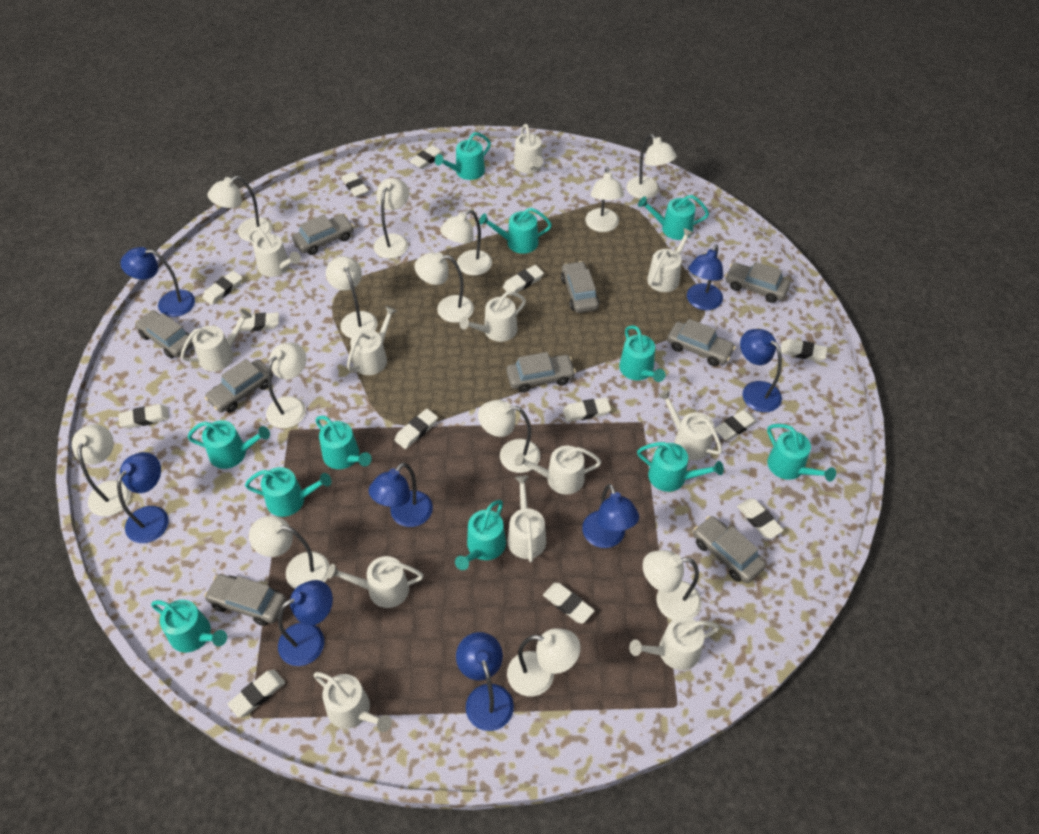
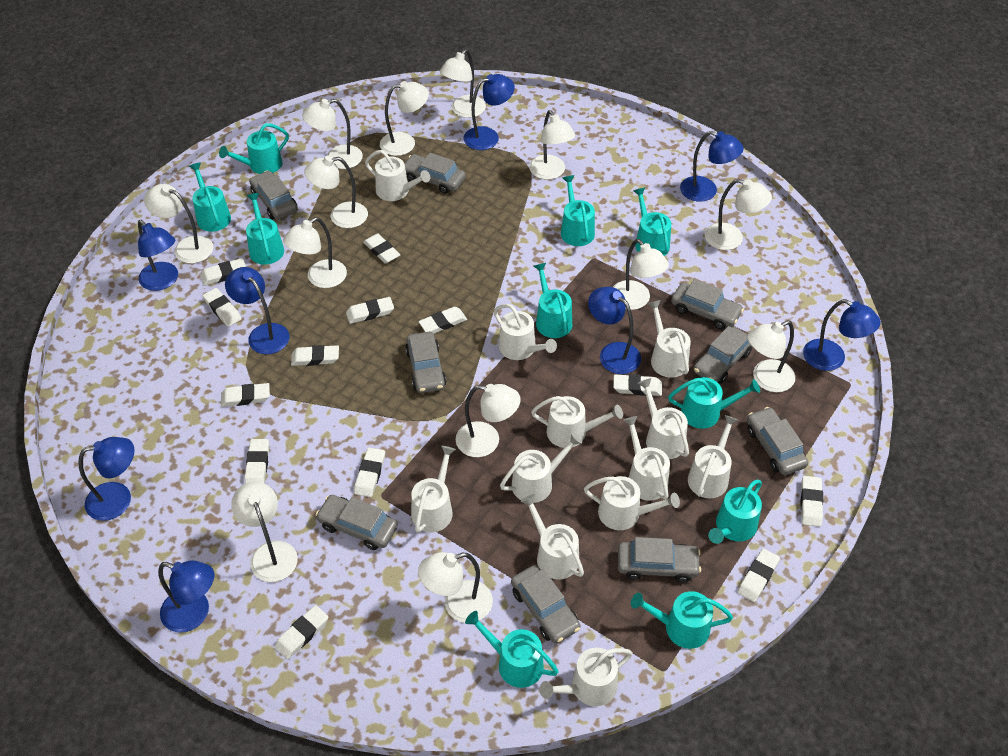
turquoise watering can: 11 -> 10

